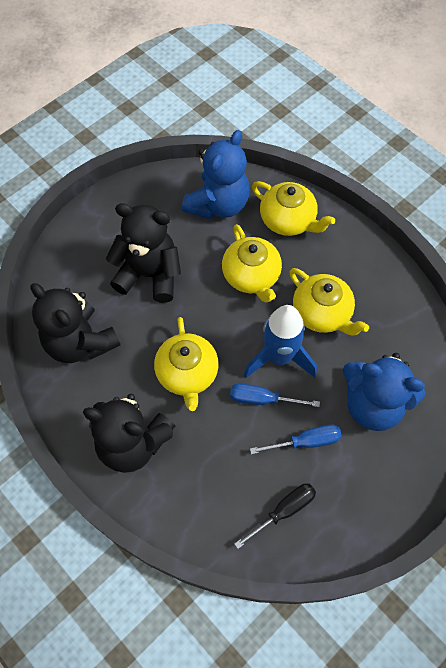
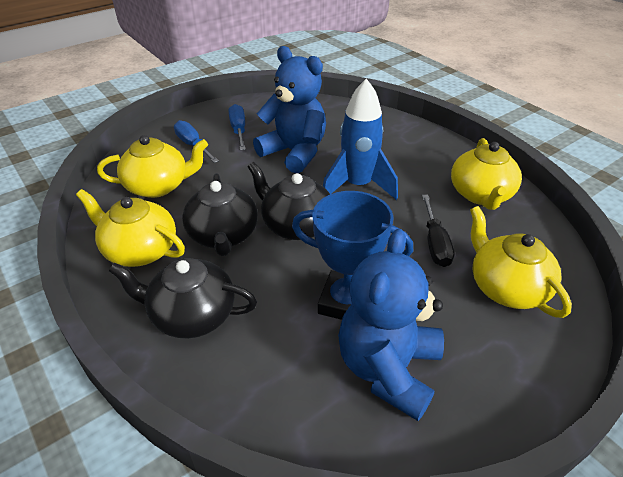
black teapot: 0 -> 3
black teddy bear: 3 -> 0
blue trophy: 0 -> 1

